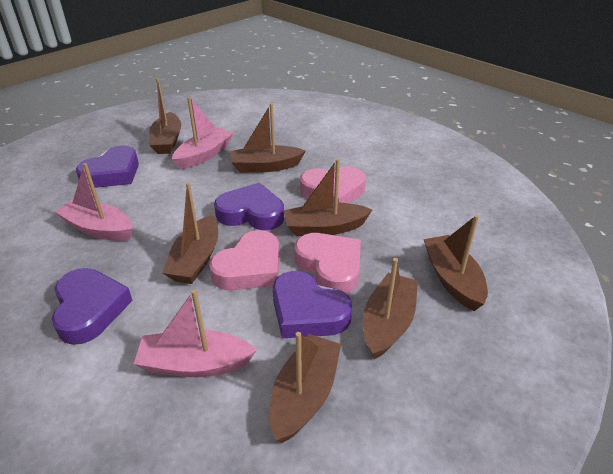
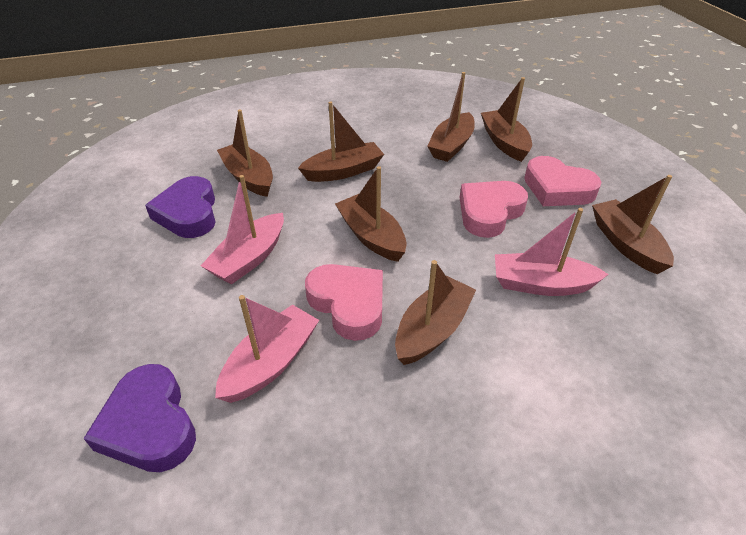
purple heart: 4 -> 2

